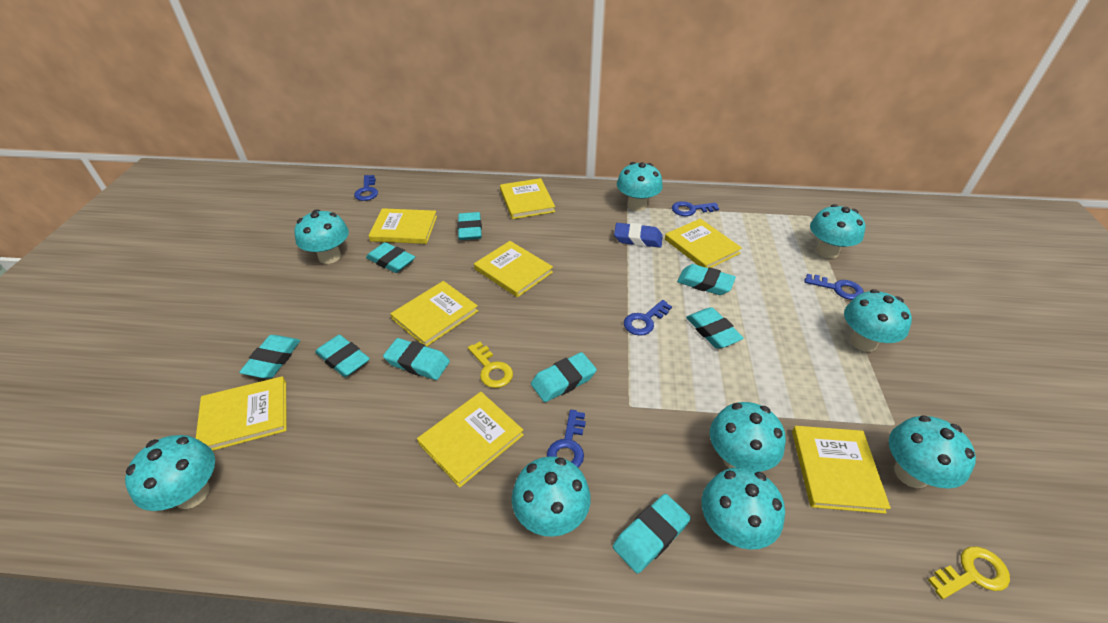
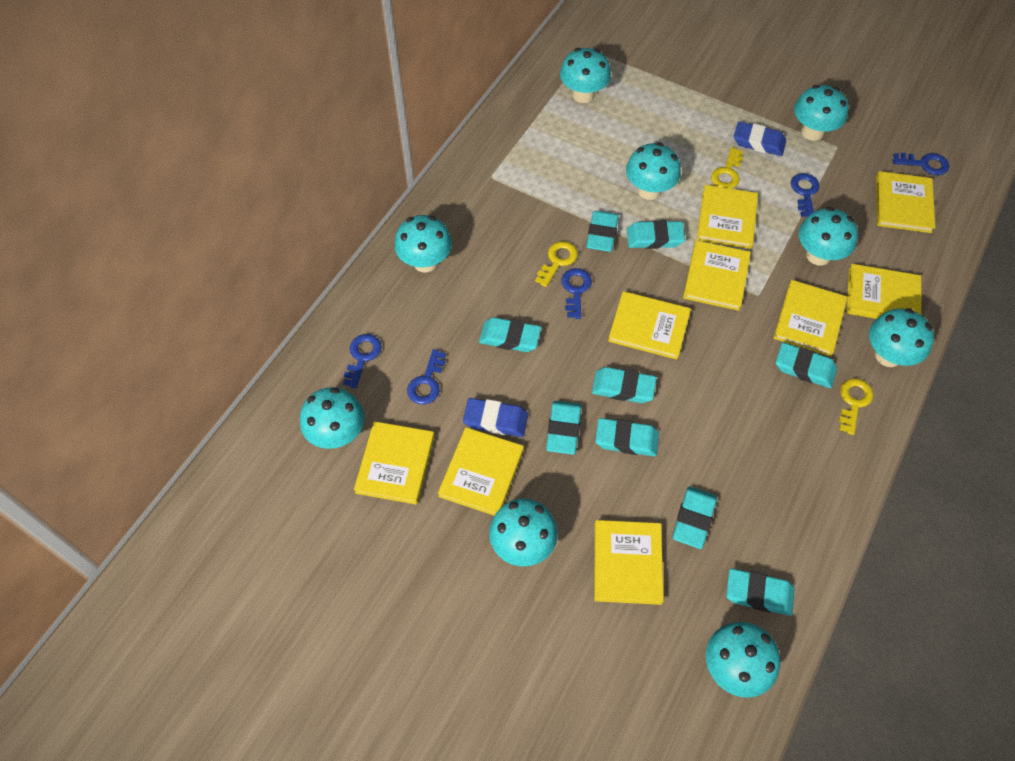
blue eraser: 1 -> 2
yellow book: 8 -> 9
yellow key: 2 -> 3

